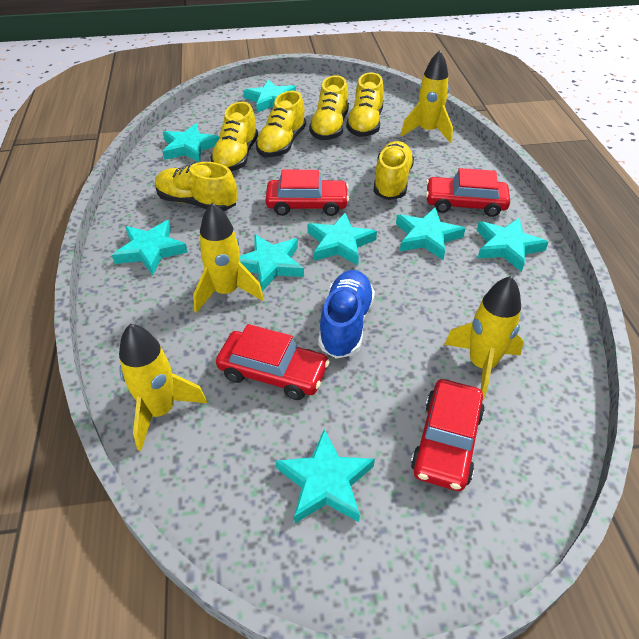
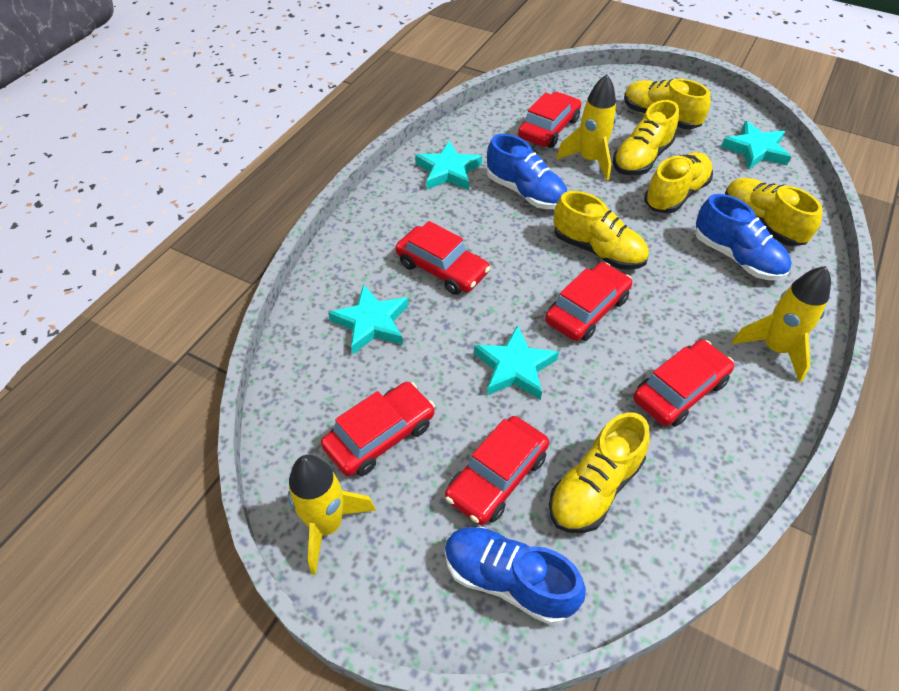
blue shoe: 1 -> 3
red car: 4 -> 6
turquoise star: 8 -> 4
yellow rocket: 4 -> 3

